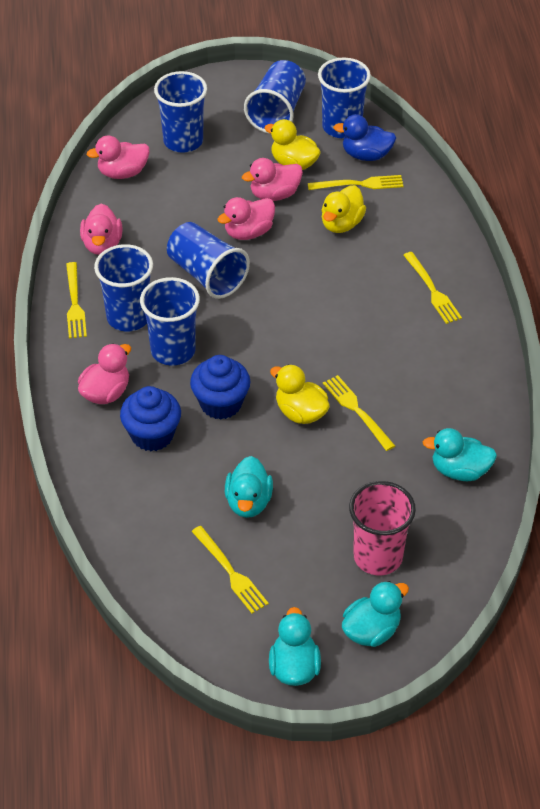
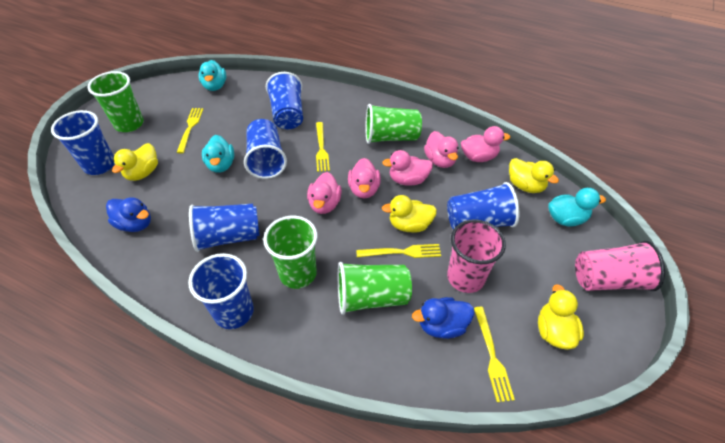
blue cupcake: 2 -> 0
blue duck: 1 -> 2
green cup: 0 -> 4
pink cup: 1 -> 2
turquoise duck: 4 -> 3
yellow duck: 3 -> 4
yellow fork: 5 -> 4

